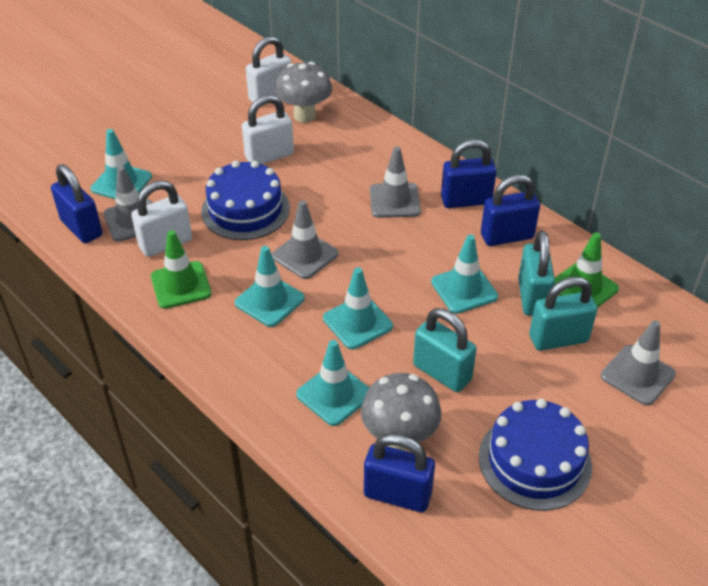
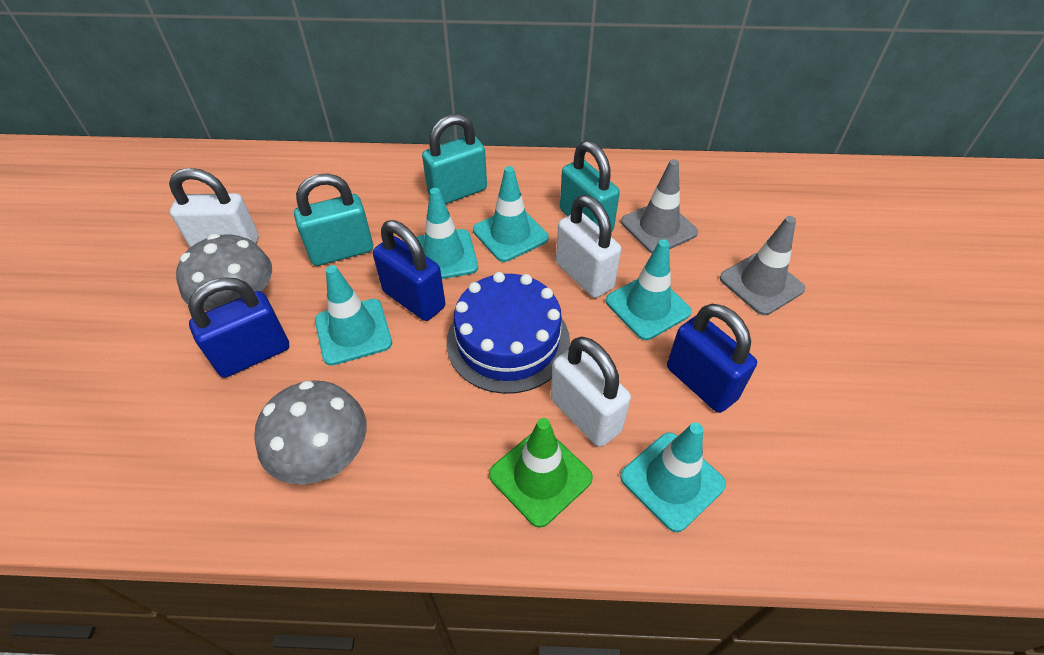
blue cake: 2 -> 1
blue padlock: 4 -> 3
green traffic cone: 2 -> 1
grey traffic cone: 4 -> 2

